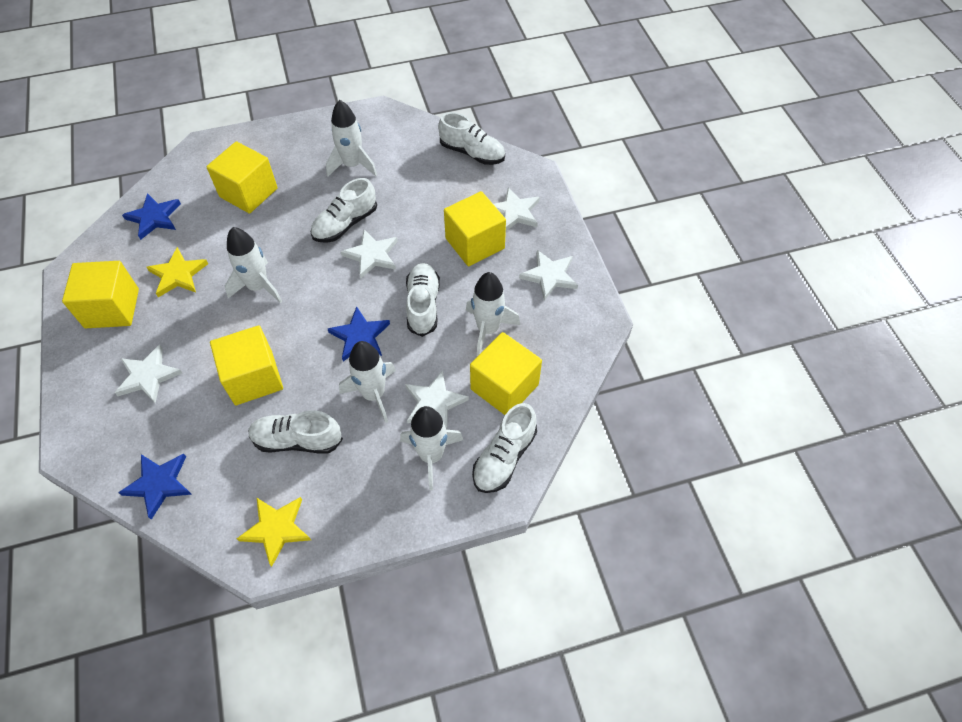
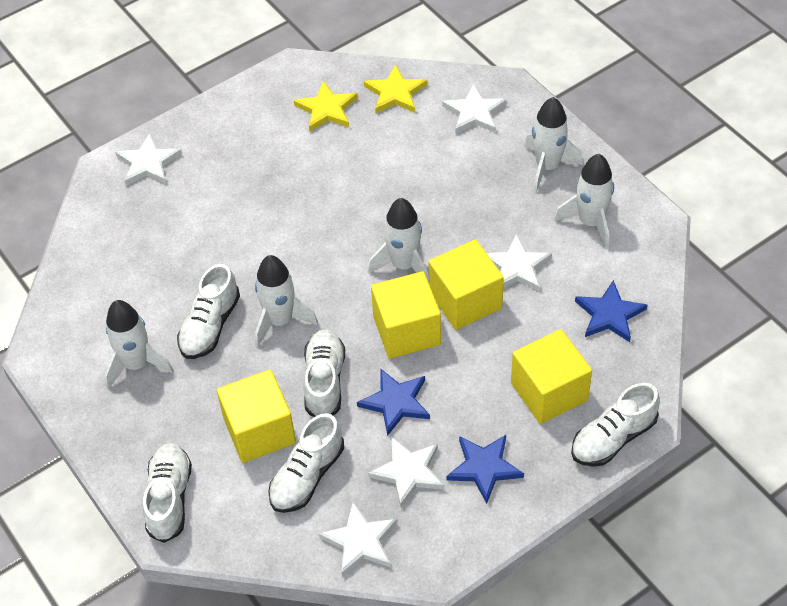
yellow cube: 5 -> 4

